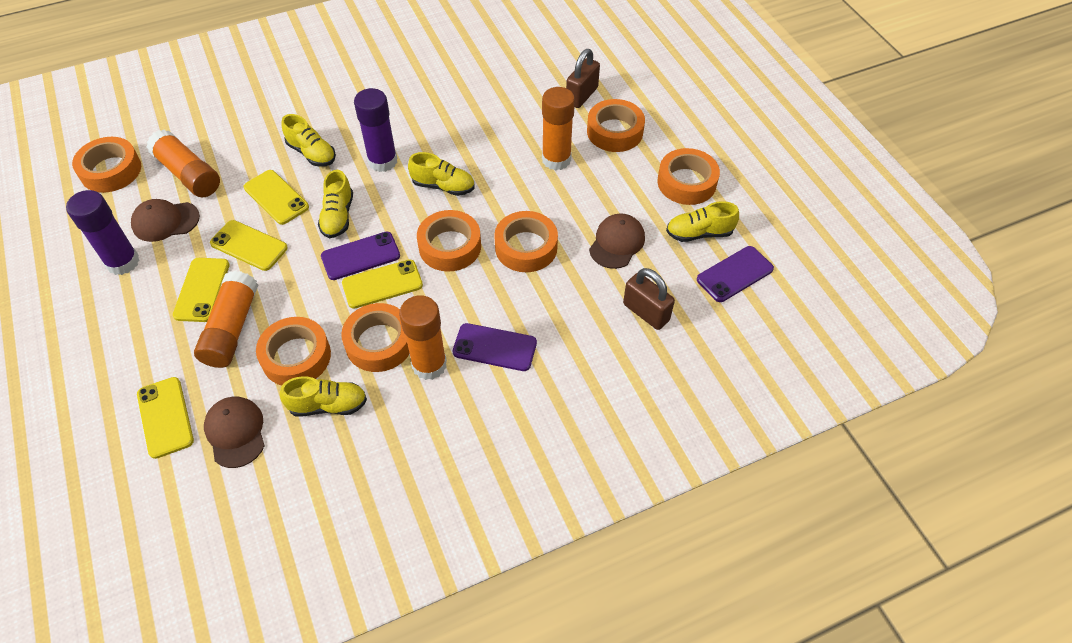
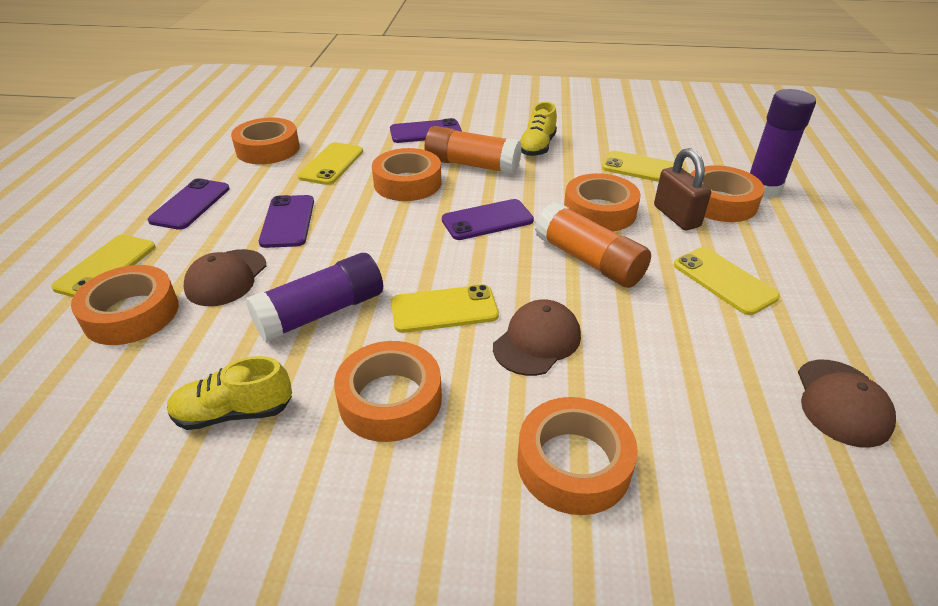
brown padlock: 2 -> 1
orange glue stick: 4 -> 2
purple phone: 3 -> 4
yellow shoe: 5 -> 2

